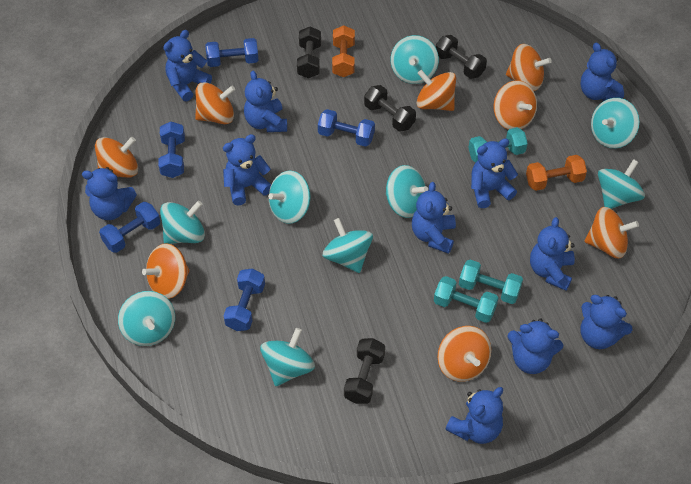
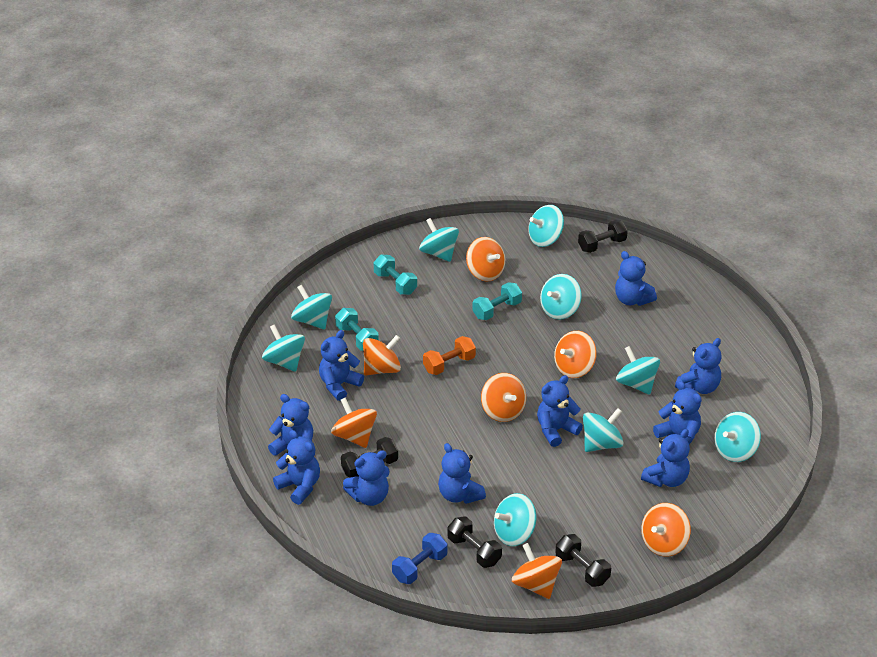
blue dumbbell: 5 -> 1
blue teddy bear: 11 -> 10
orange dumbbell: 2 -> 1
orange spinning top: 8 -> 7

